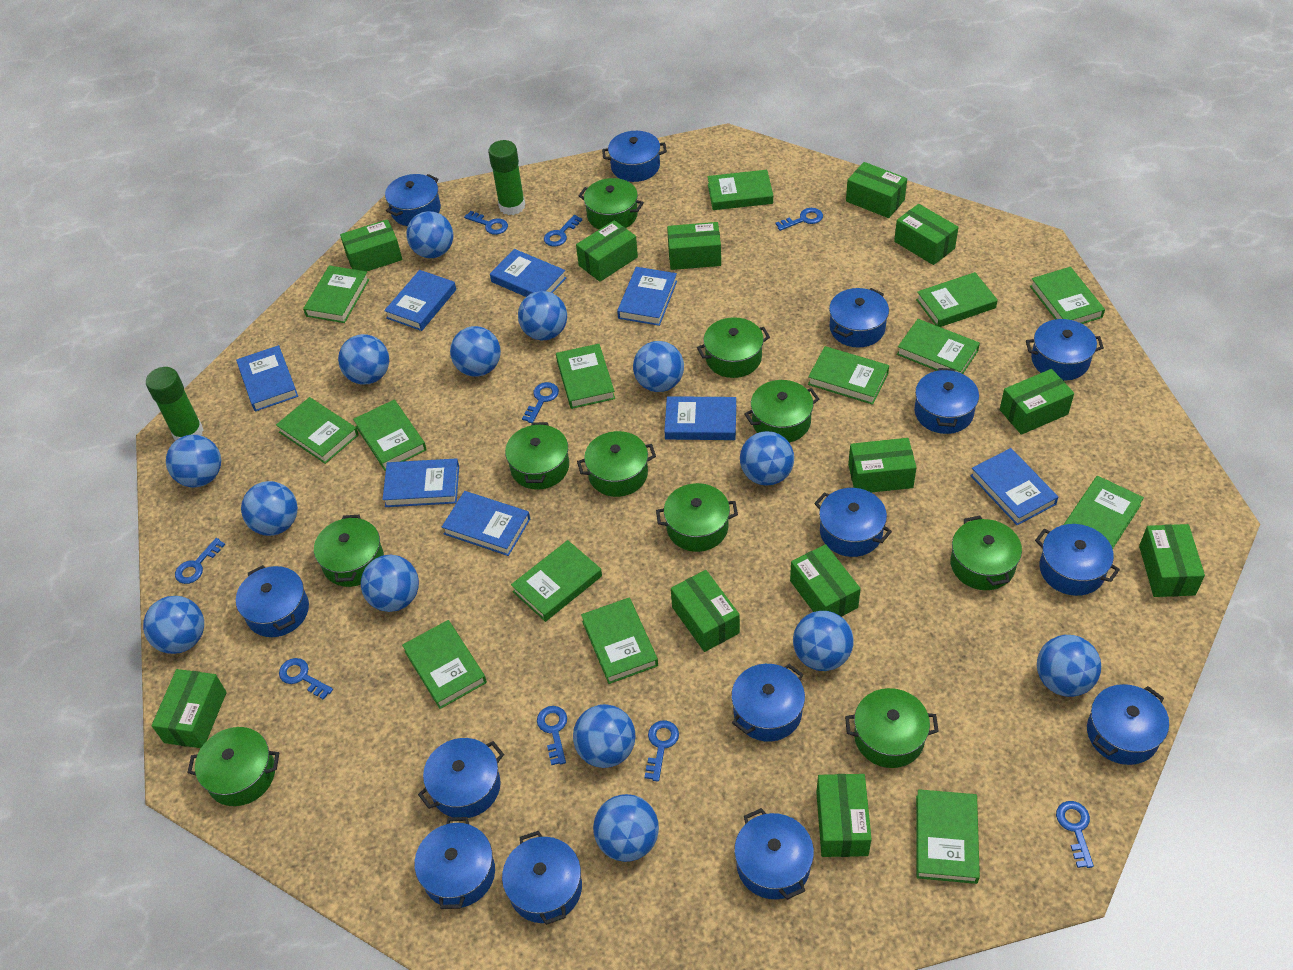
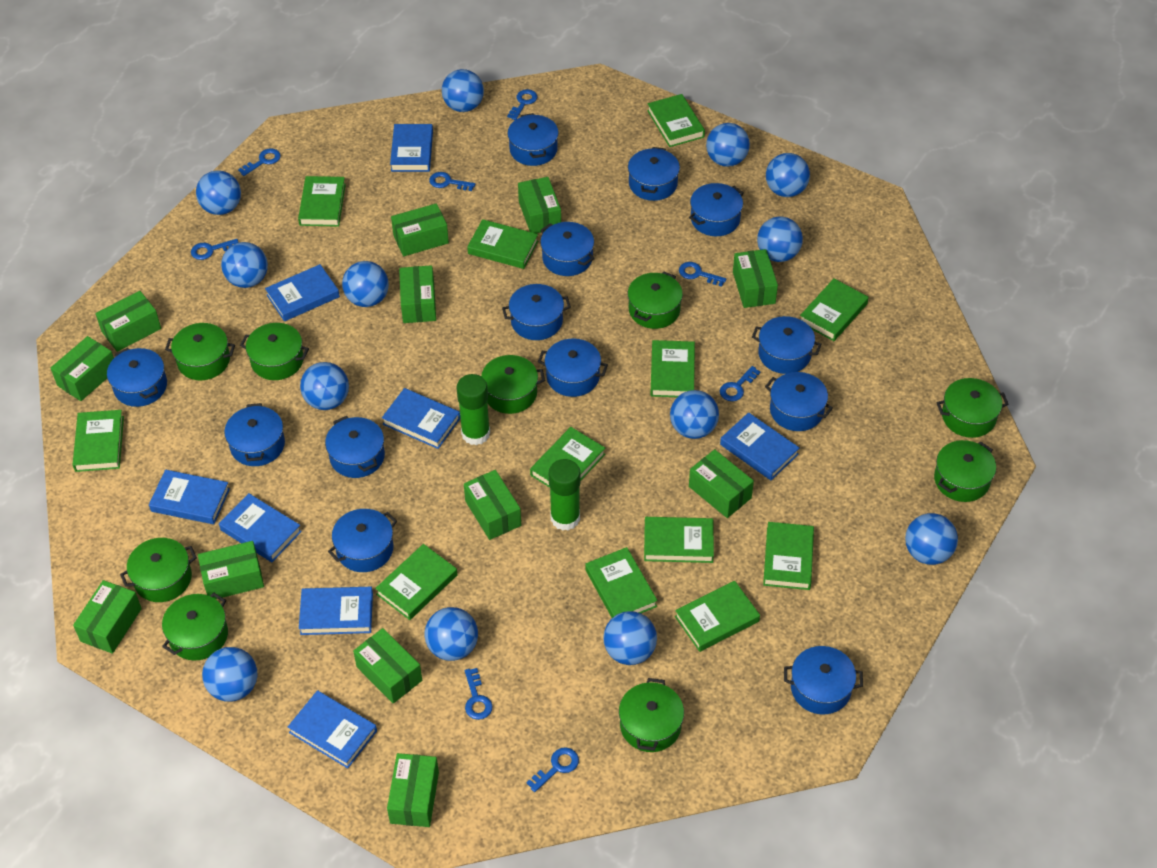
blue ball: 14 -> 13
blue key: 9 -> 8
blue pot: 14 -> 13
green book: 14 -> 12
green pot: 10 -> 9

